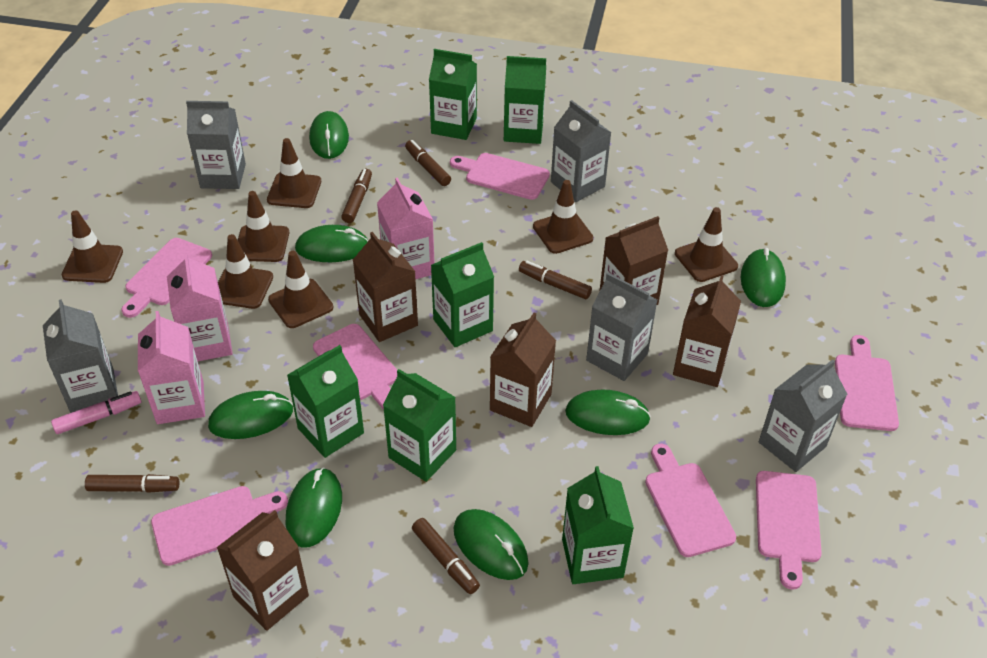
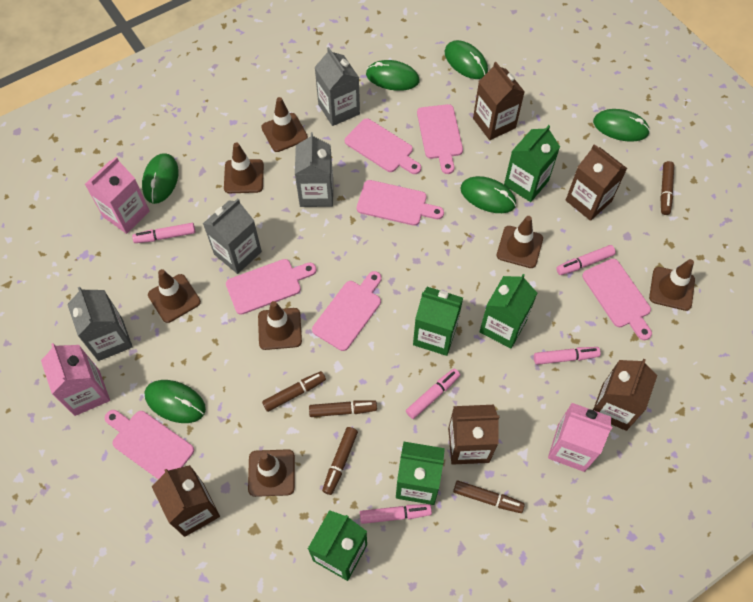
green carton: 6 -> 5
green mouse: 7 -> 6
grey carton: 5 -> 4
pink marker: 1 -> 5

